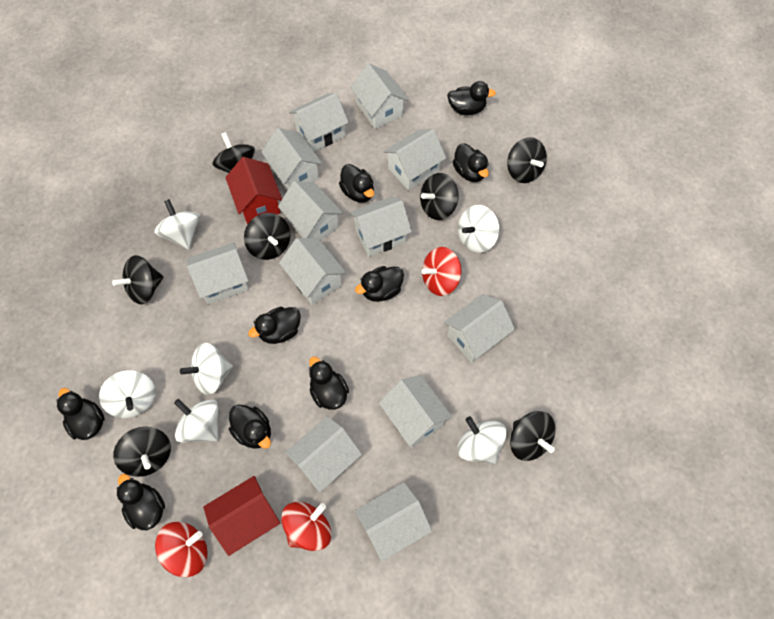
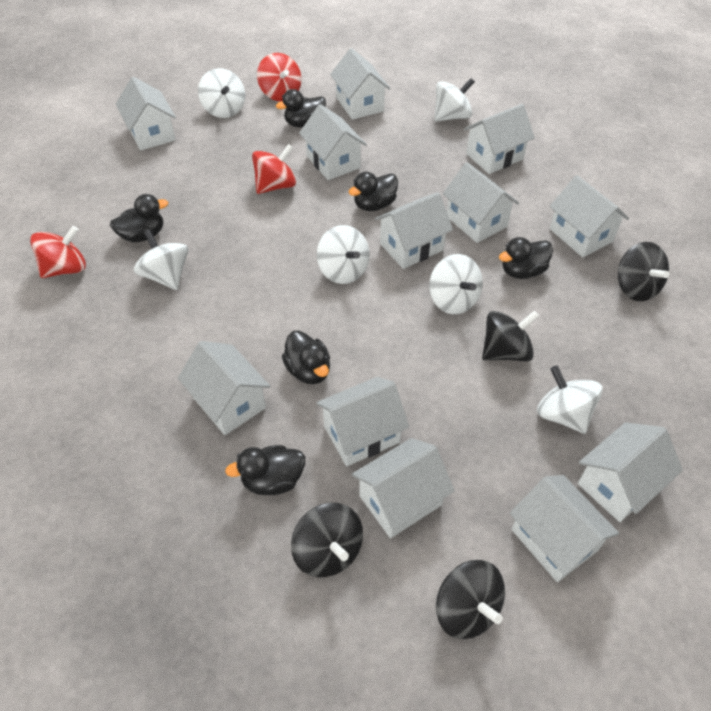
black duck: 9 -> 6
black spinning top: 7 -> 4
red house: 2 -> 0

